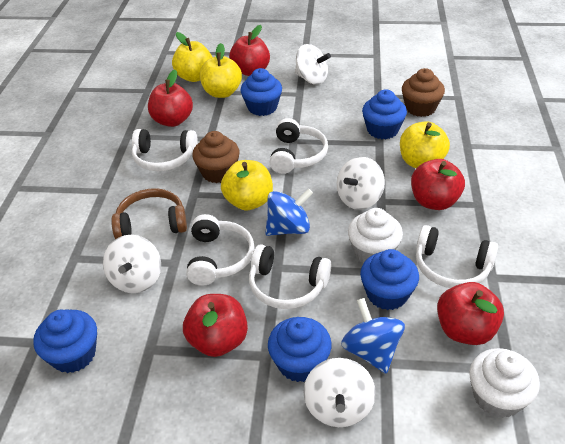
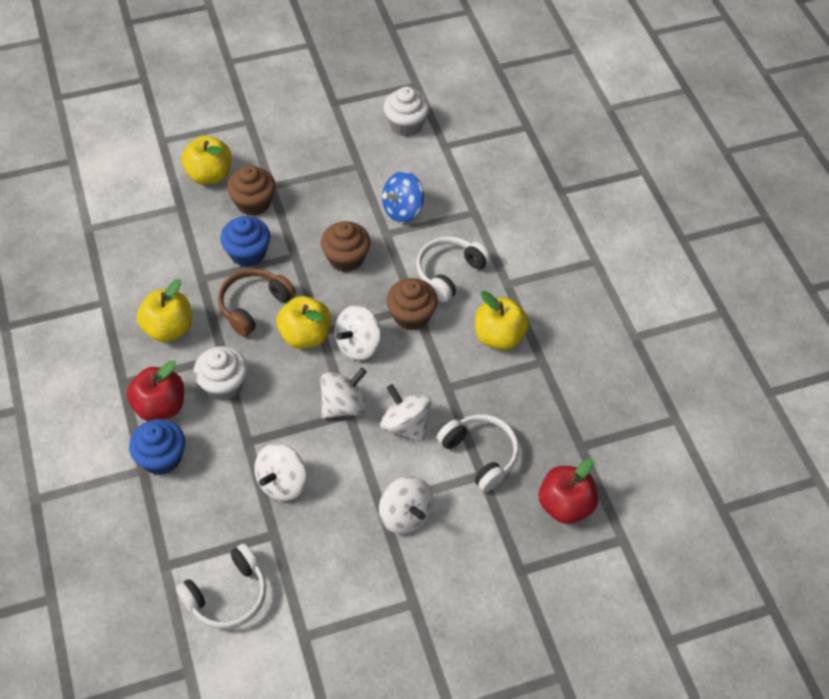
blue cupcake: 5 -> 2
blue spinning top: 2 -> 1
brown cupcake: 2 -> 3
red apple: 5 -> 2
white headphones: 5 -> 3
white spinning top: 4 -> 5

